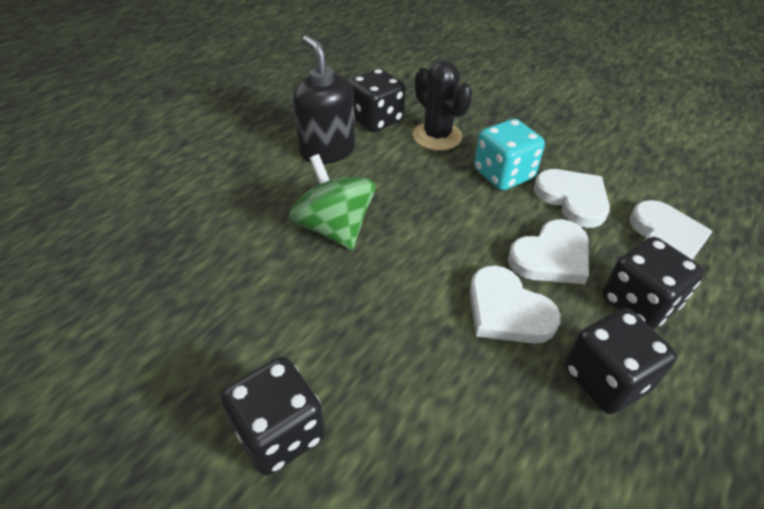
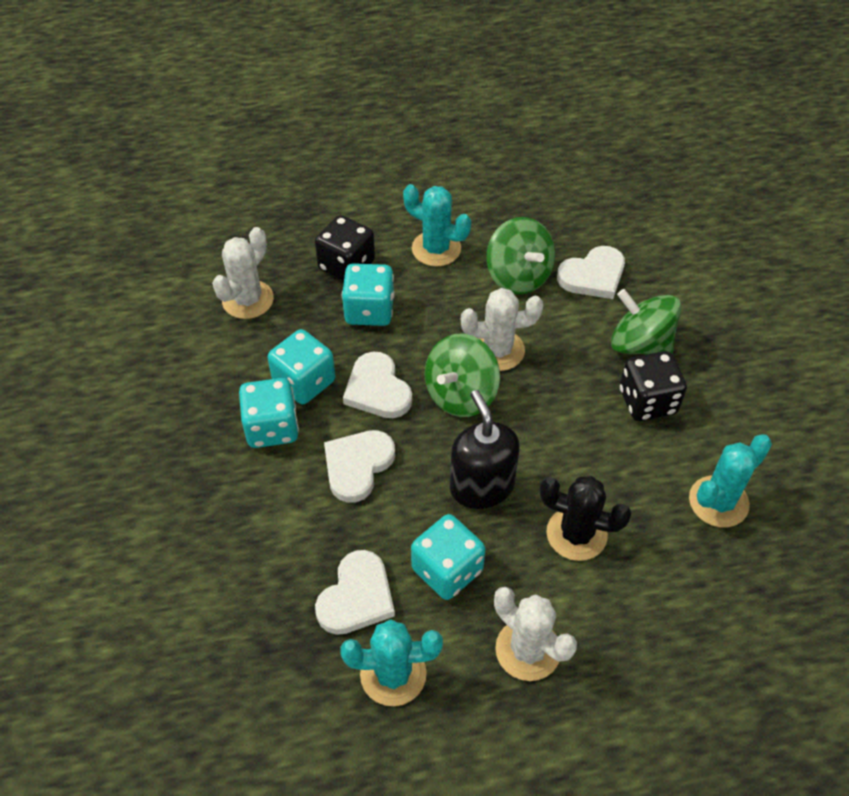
black dice: 4 -> 2
green spinning top: 1 -> 3
turquoise cactus: 0 -> 3
turquoise dice: 1 -> 4
white cactus: 0 -> 3

